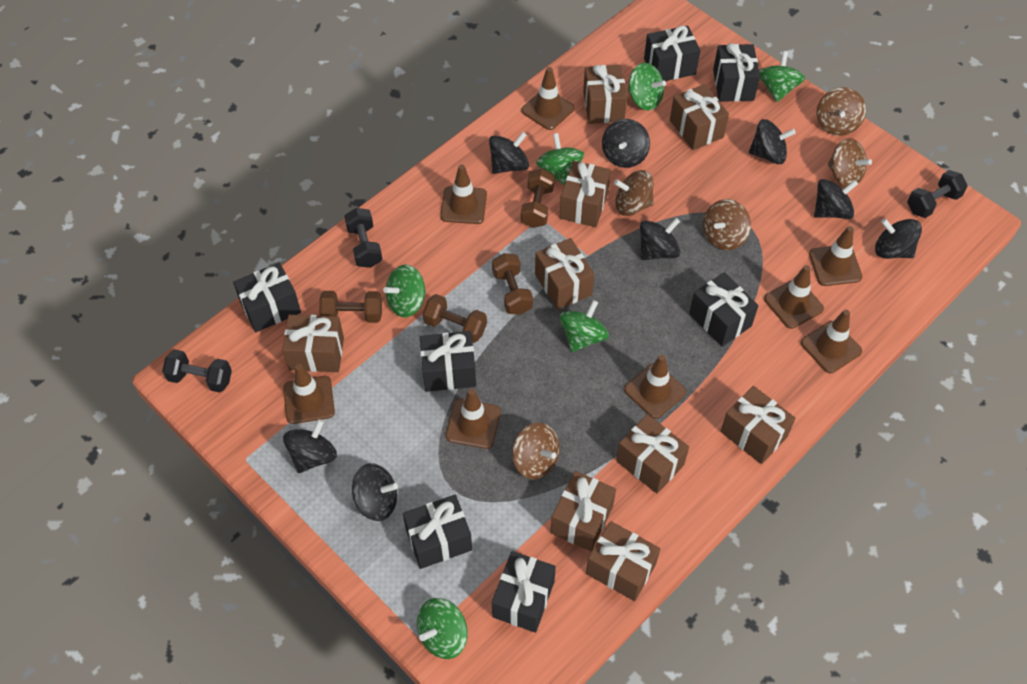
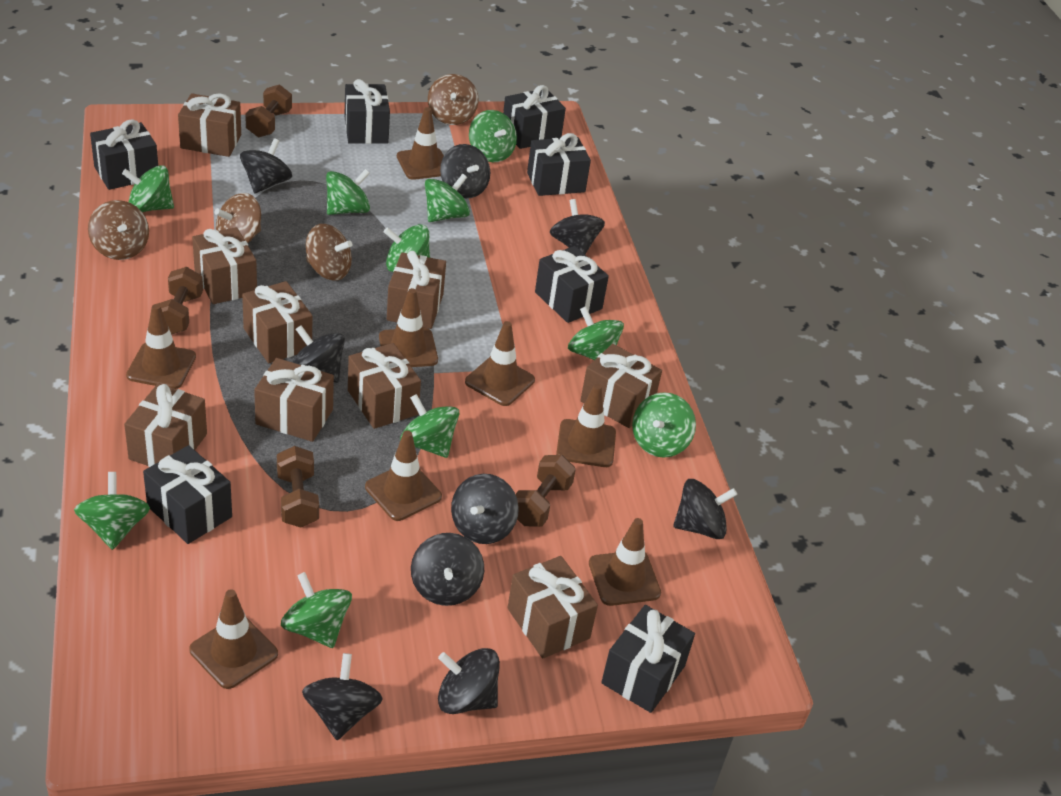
black dumbbell: 3 -> 0
black spinning top: 8 -> 9
brown spinning top: 5 -> 4
green spinning top: 6 -> 10

